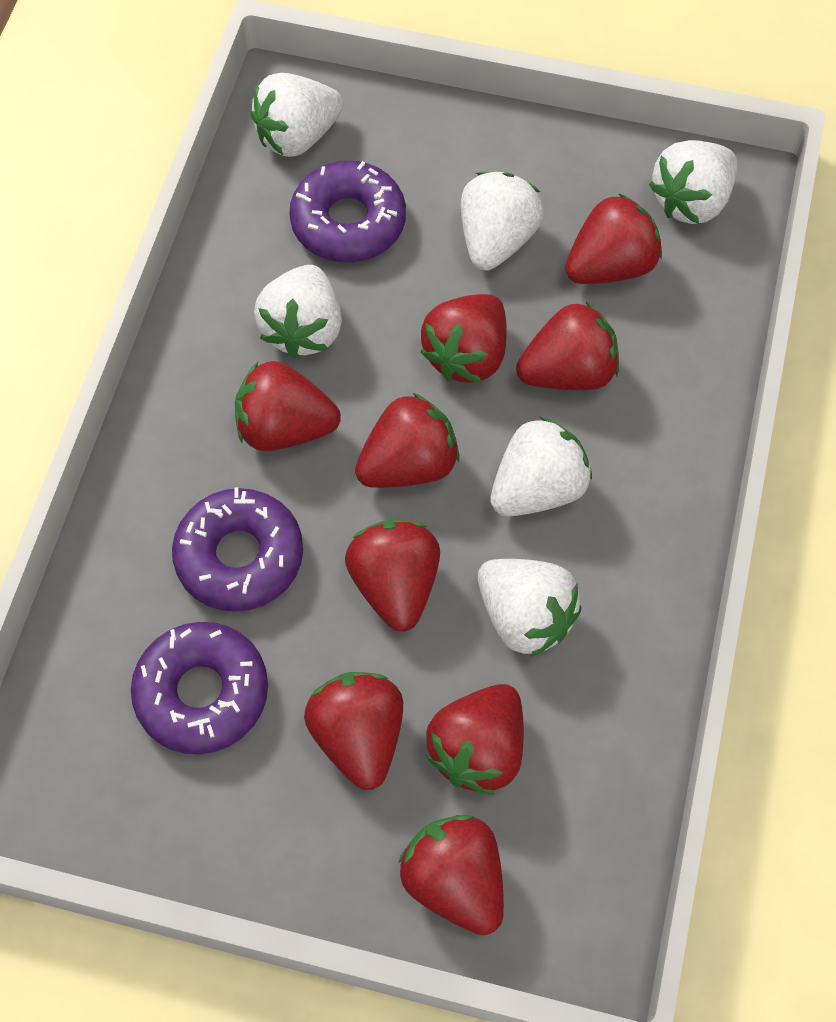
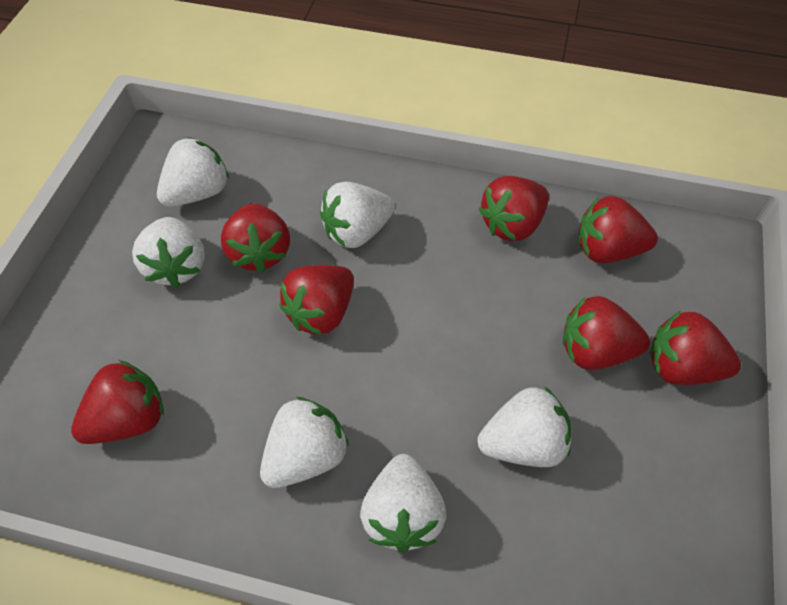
purple donut: 3 -> 0
red strawberry: 9 -> 7

